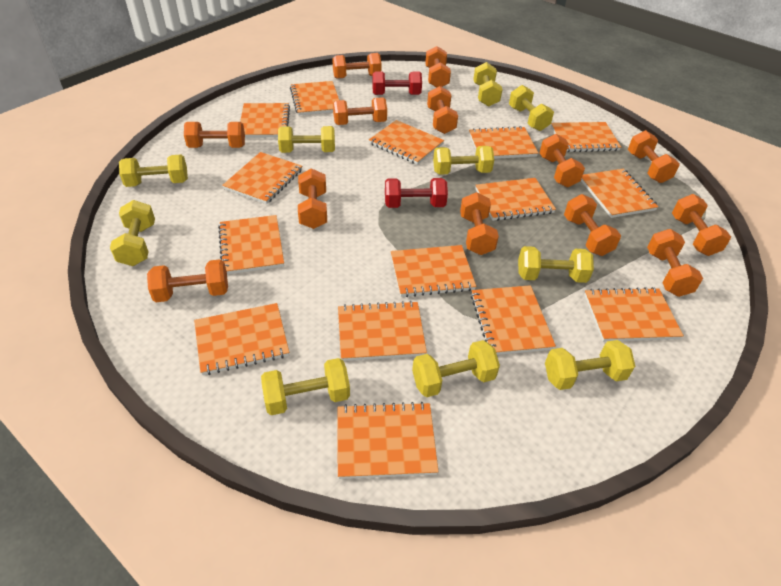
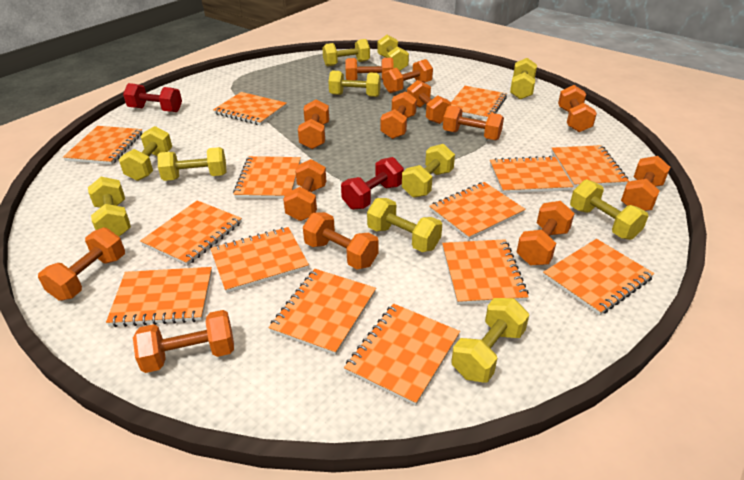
orange notebook: 15 -> 14
yellow dumbbell: 10 -> 11

